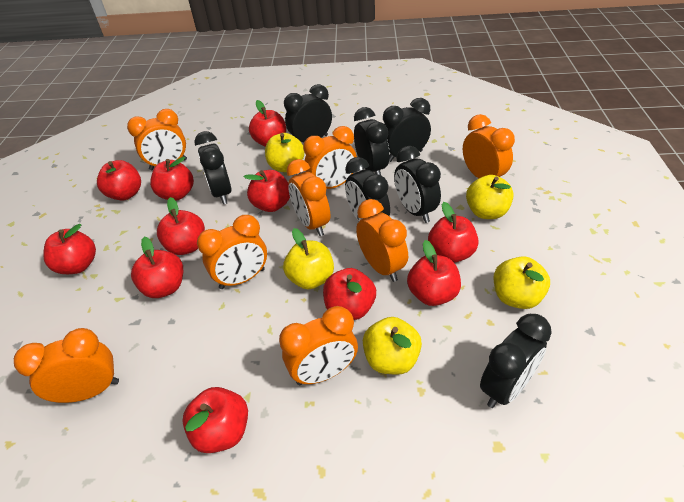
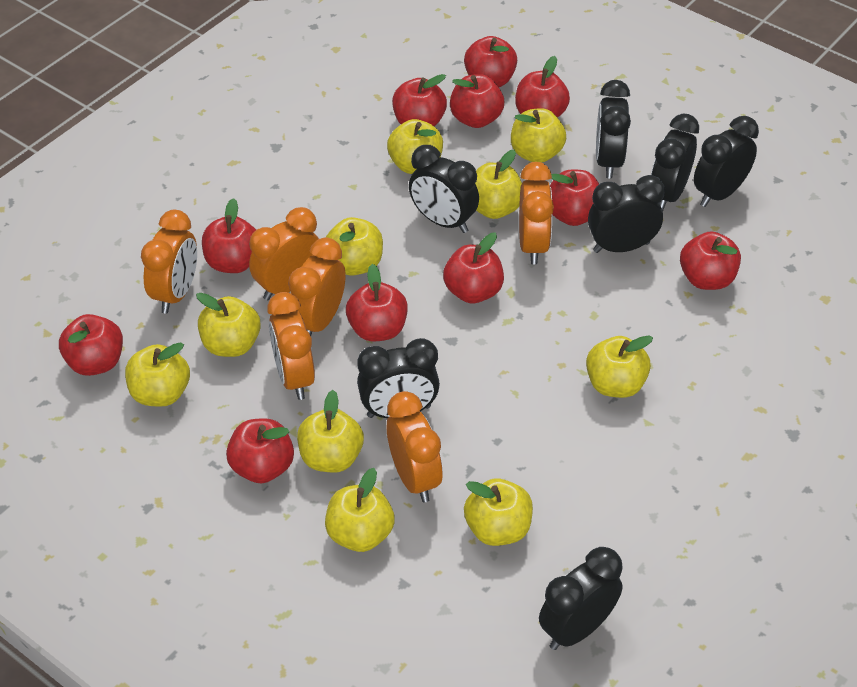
orange clock: 8 -> 6
yellow apple: 5 -> 10

